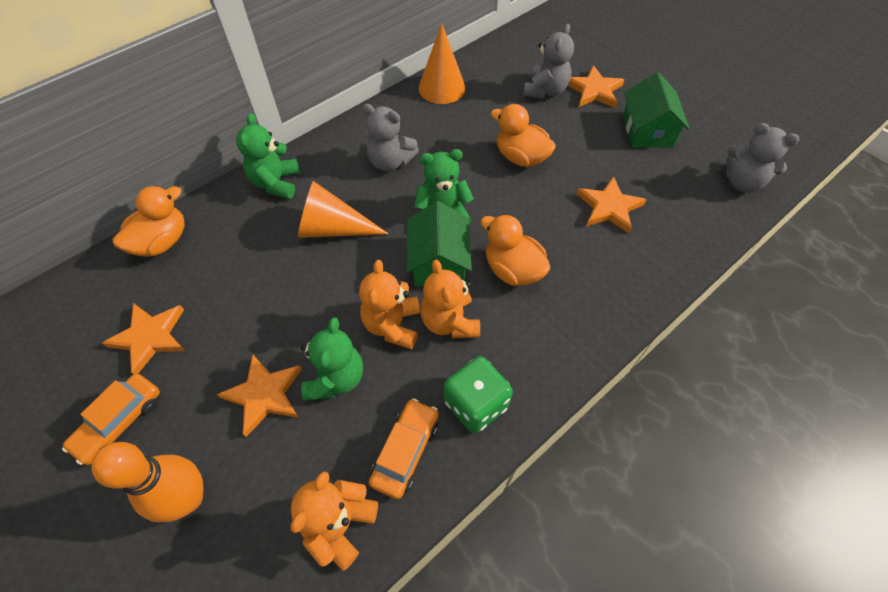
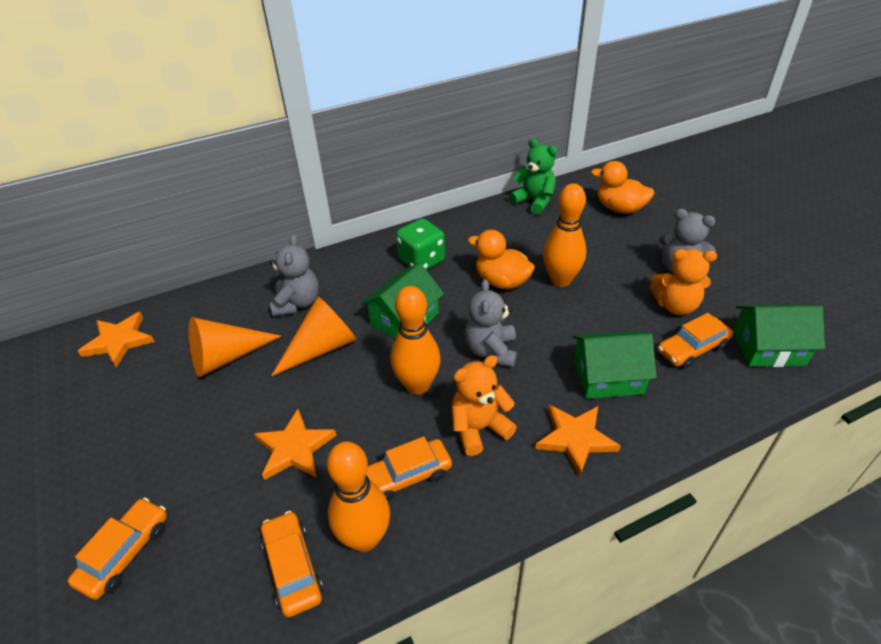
green house: 2 -> 3
green teddy bear: 3 -> 1
orange bowling pin: 1 -> 3
orange car: 2 -> 4
orange duck: 3 -> 2
orange star: 4 -> 3
orange teddy bear: 3 -> 2

